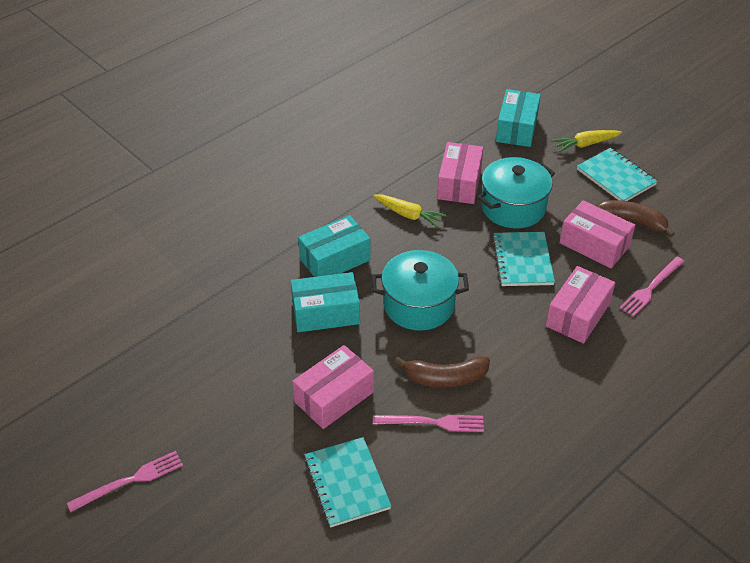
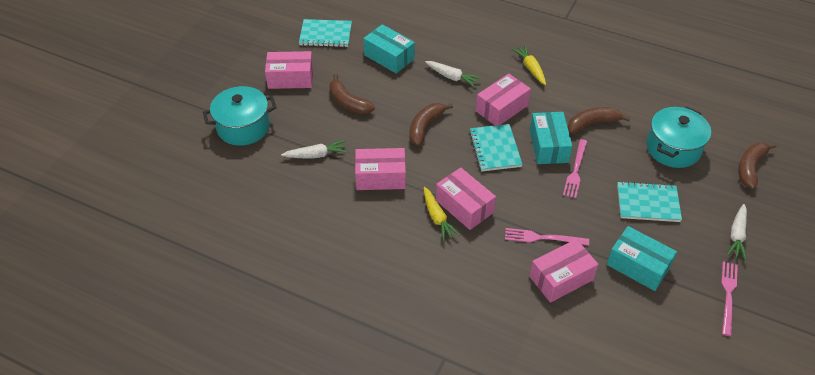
brown banana: 2 -> 4
pink box: 4 -> 5
white carrot: 0 -> 3

